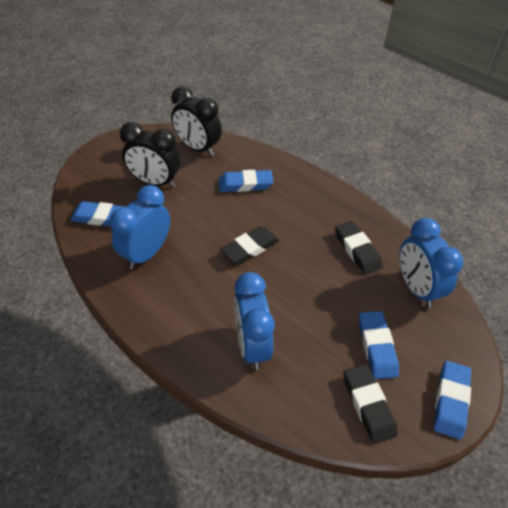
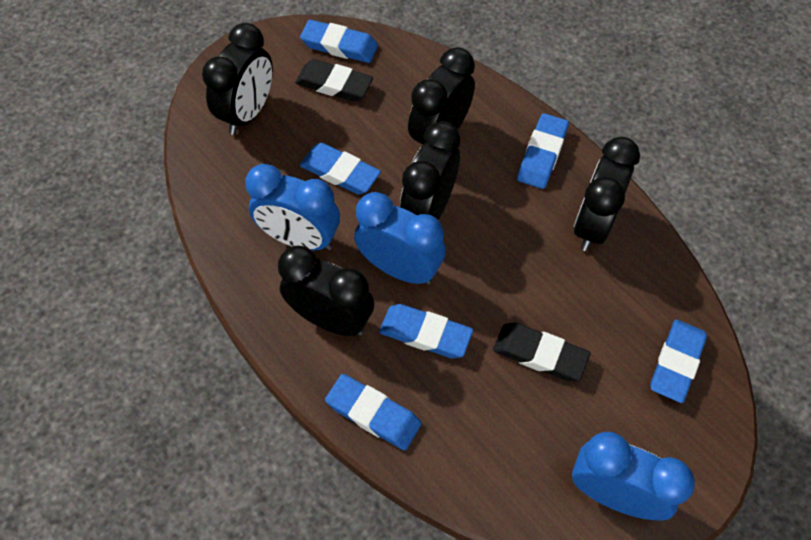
black clock: 2 -> 5
black eraser: 3 -> 2
blue eraser: 4 -> 6

